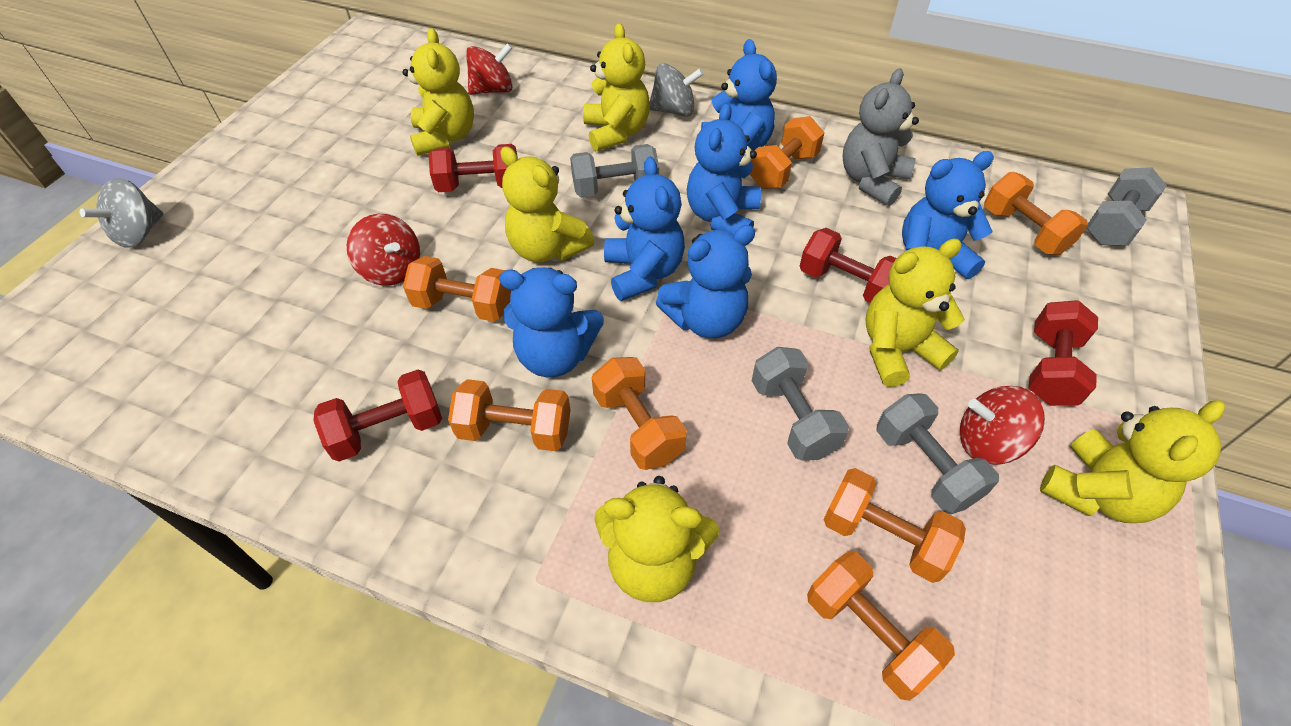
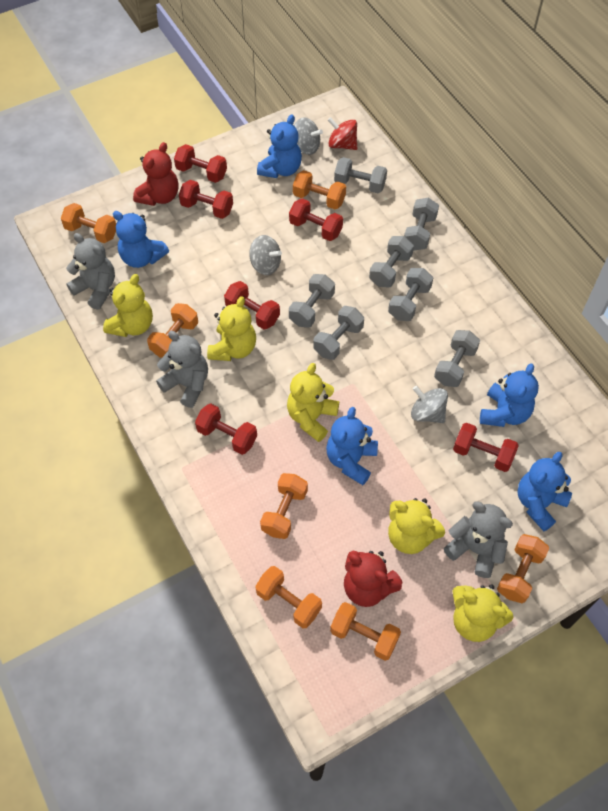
blue teddy bear: 6 -> 5
grey dumbbell: 4 -> 7
grey spinning top: 2 -> 3
grey teddy bear: 1 -> 3
red dumbbell: 4 -> 6
red spinning top: 3 -> 1
red teddy bear: 0 -> 2
yellow teddy bear: 6 -> 5

